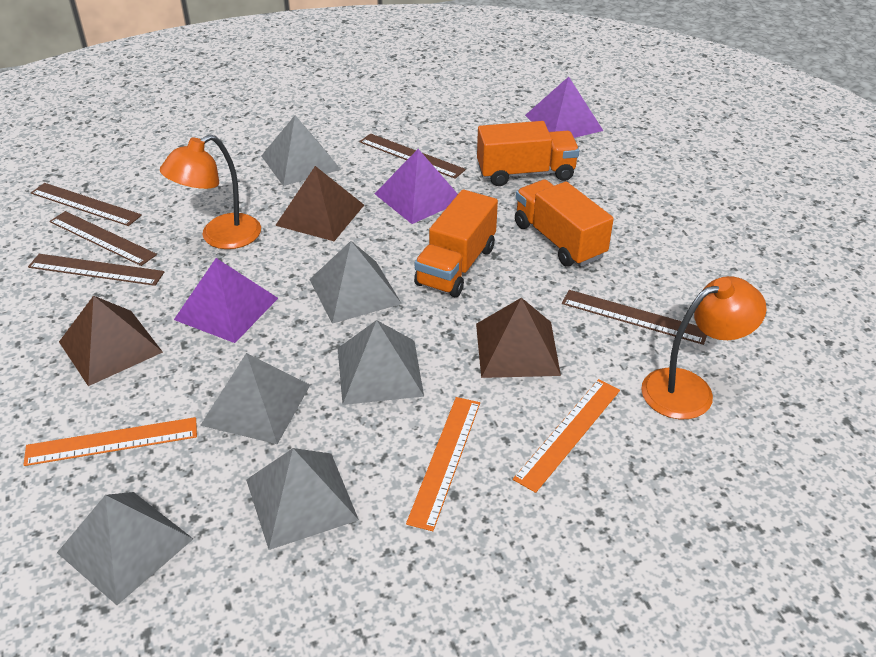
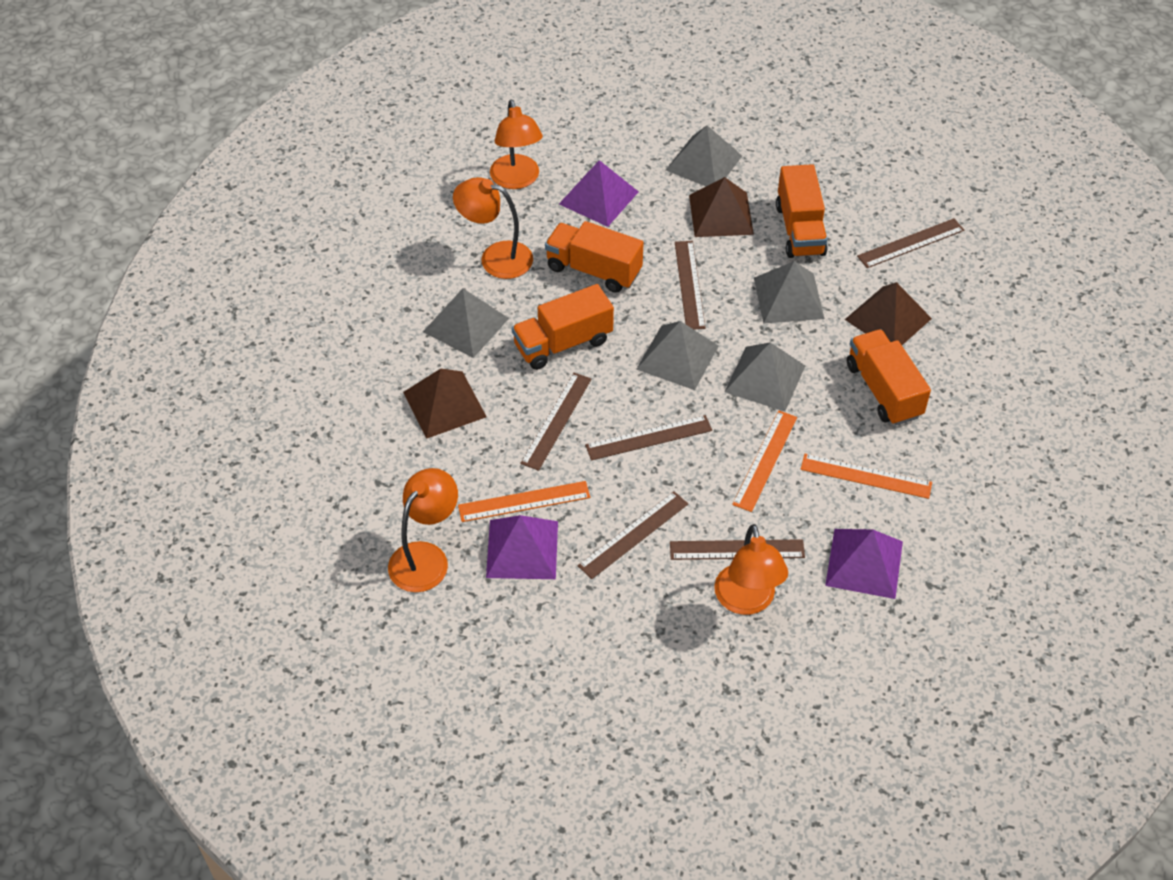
brown ruler: 5 -> 6
grey pyramid: 6 -> 5
orange lamp: 2 -> 4
orange truck: 3 -> 4

